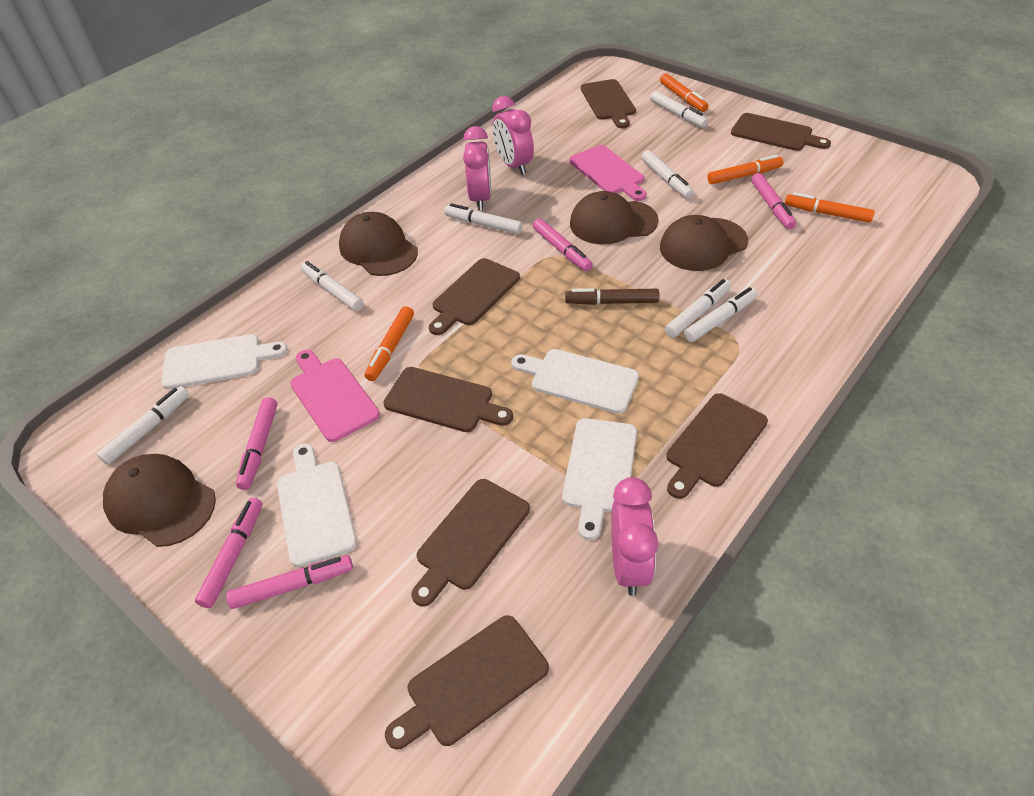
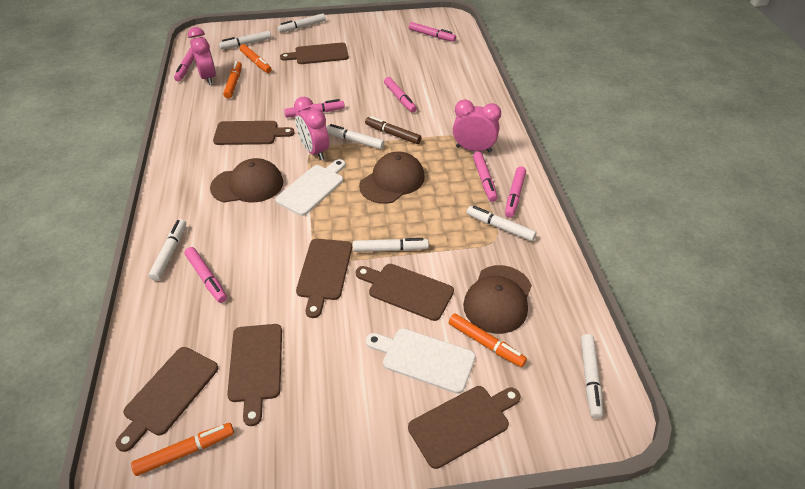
brown cap: 4 -> 3
pink cutting board: 2 -> 0
pink marker: 5 -> 7
white cutting board: 4 -> 2

